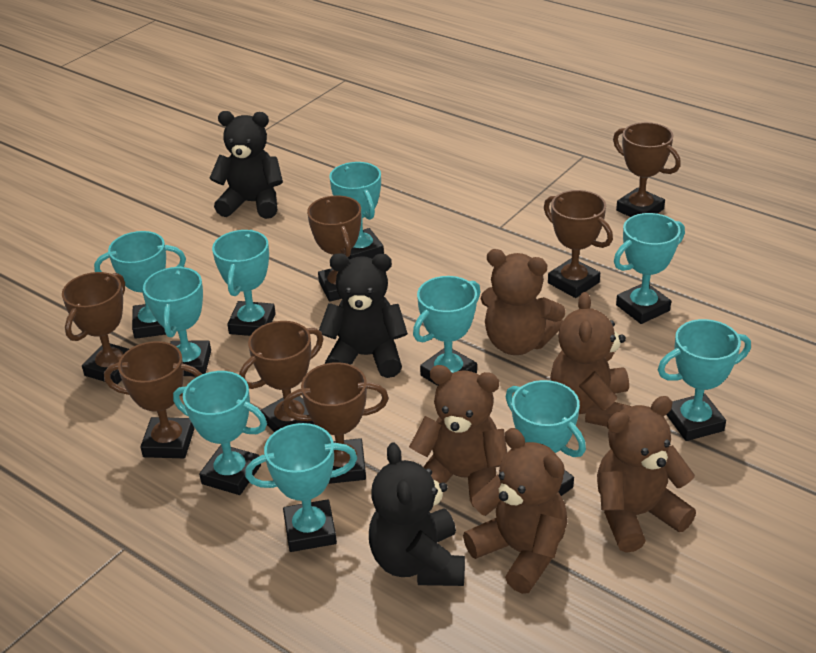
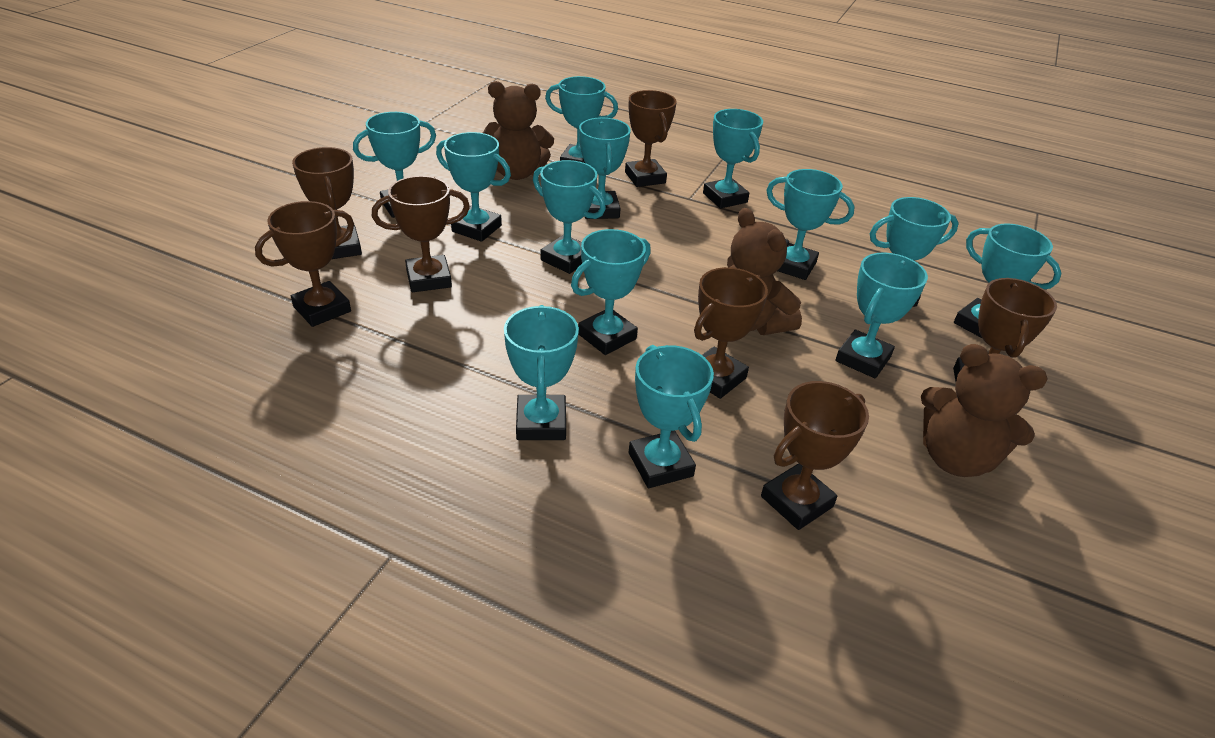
black teddy bear: 3 -> 0
brown teddy bear: 5 -> 3
turquoise trophy: 10 -> 13

